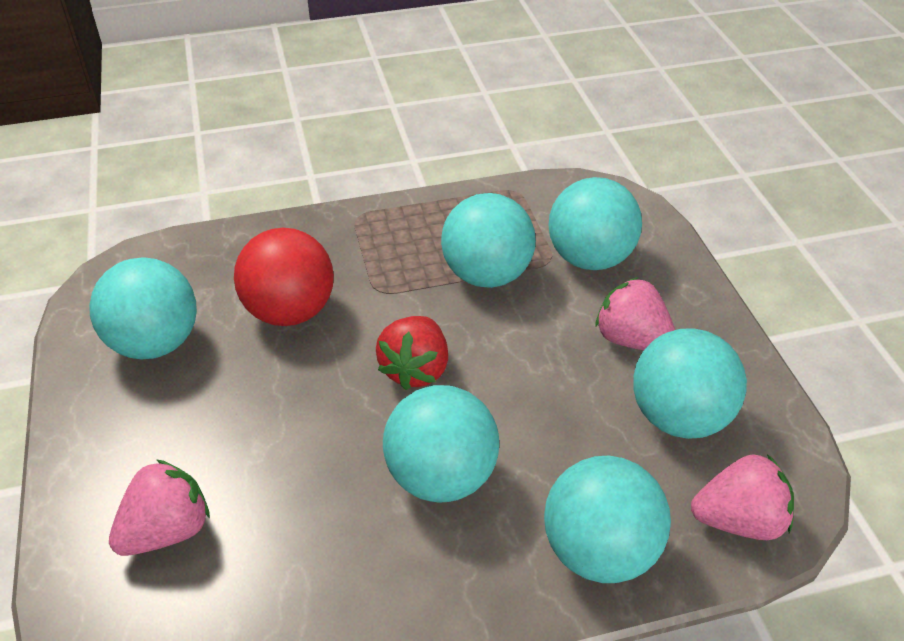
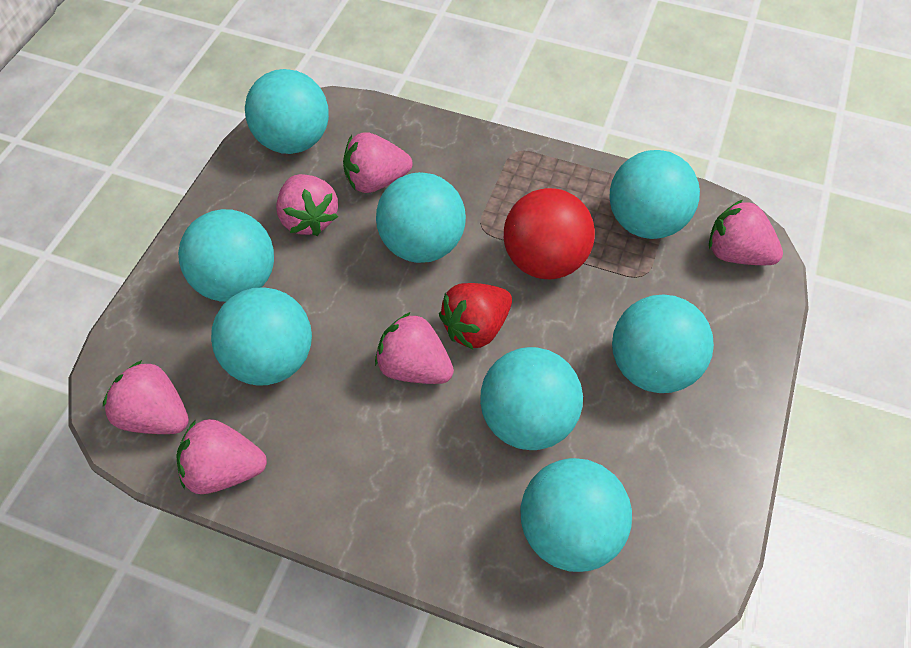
pink strawberry: 3 -> 6
turquoise ball: 6 -> 8

